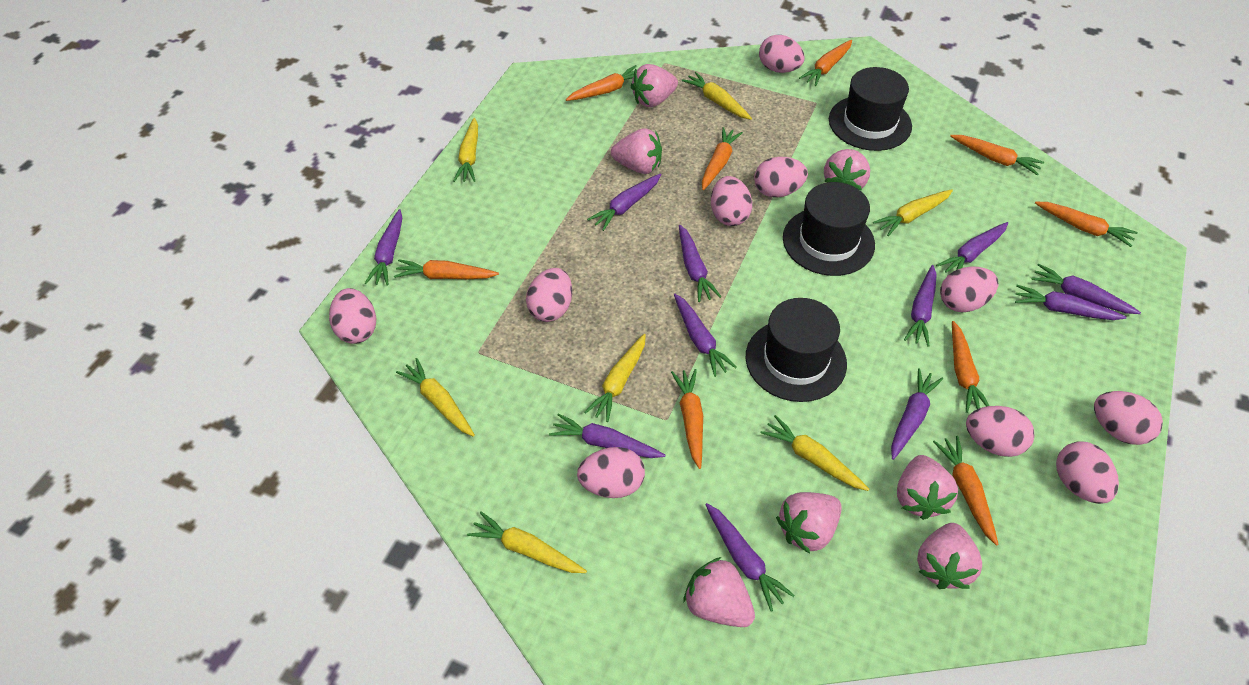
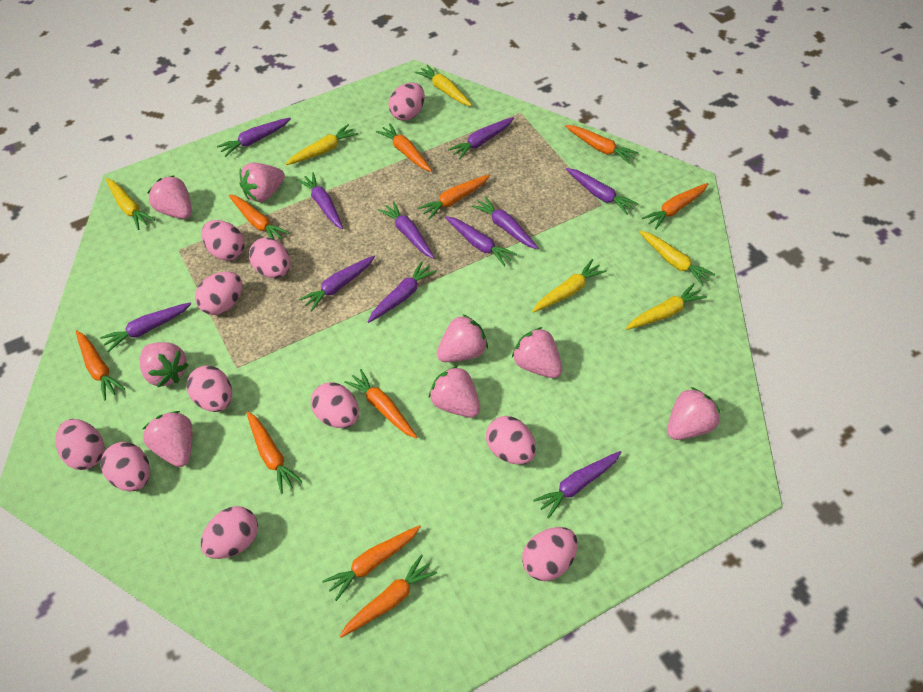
black hat: 3 -> 0
orange carrot: 9 -> 10
pink egg: 10 -> 11
pink strawberry: 7 -> 8
yellow carrot: 7 -> 6

